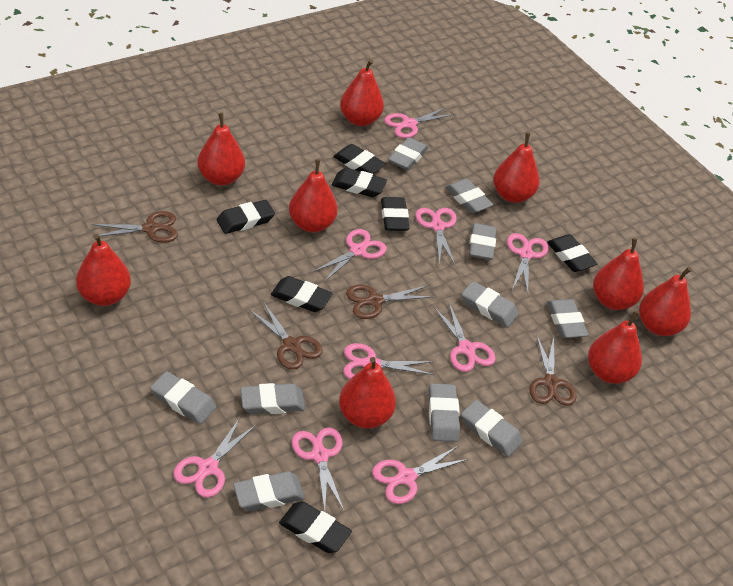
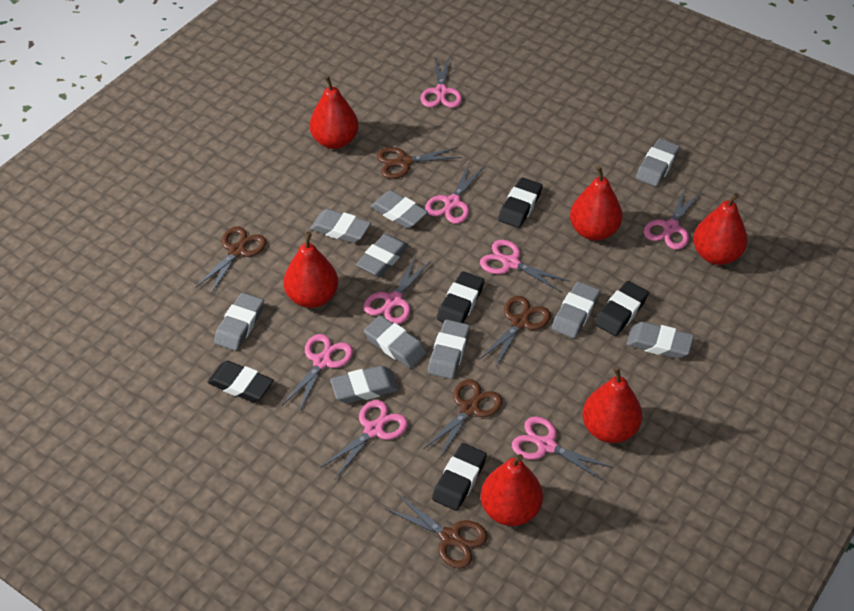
black eraser: 7 -> 5
brown scissors: 4 -> 5
pink scissors: 9 -> 8
red pear: 9 -> 6

